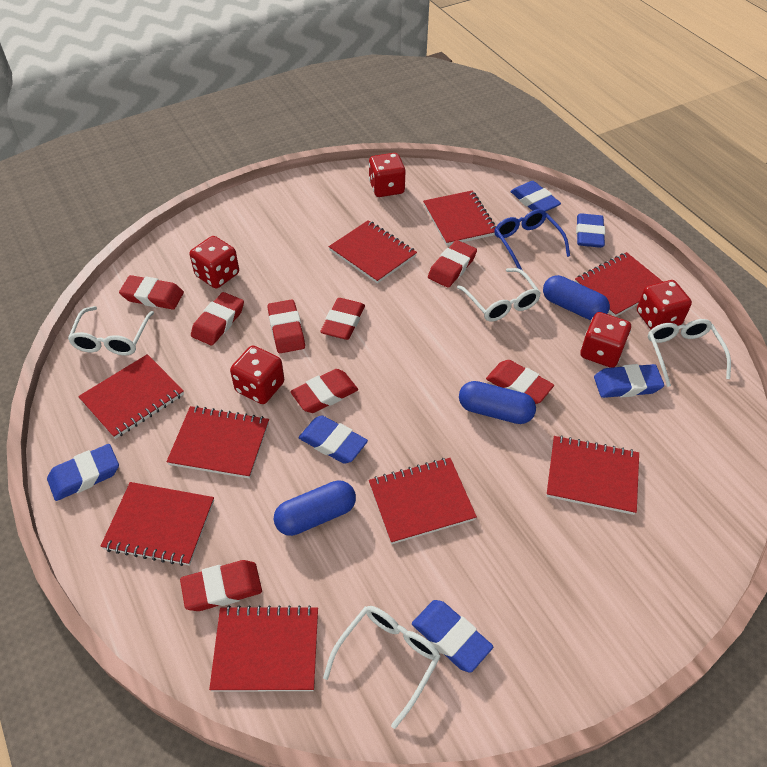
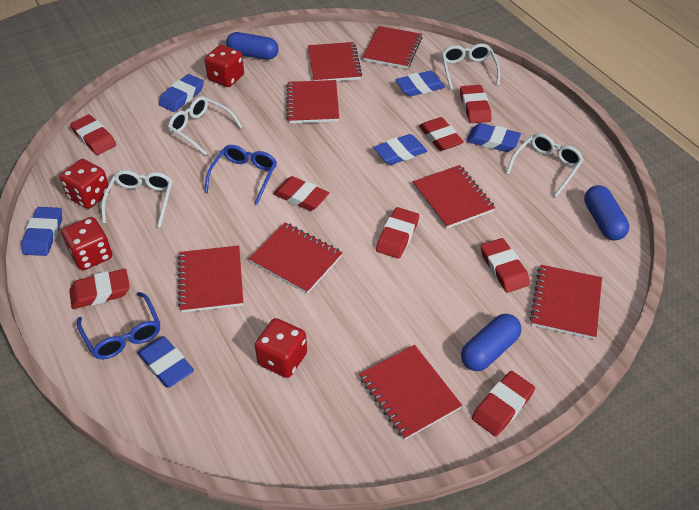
blue glasses: 1 -> 2
red dice: 5 -> 4
red notebook: 9 -> 8

